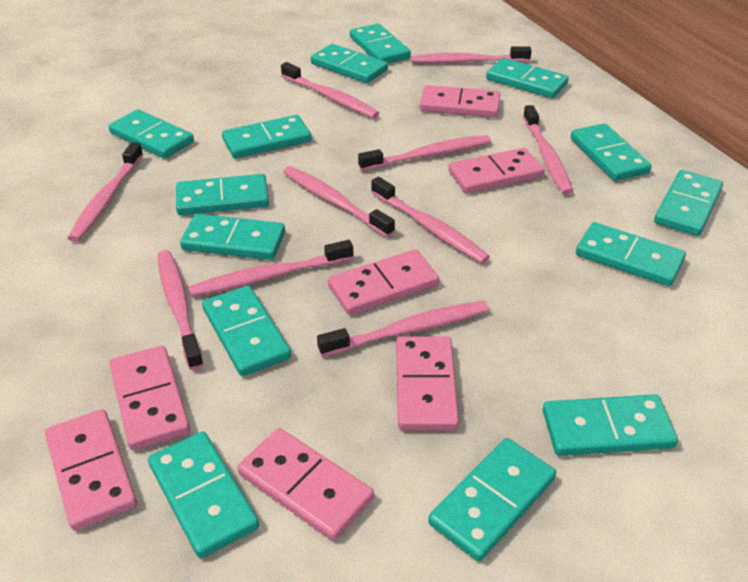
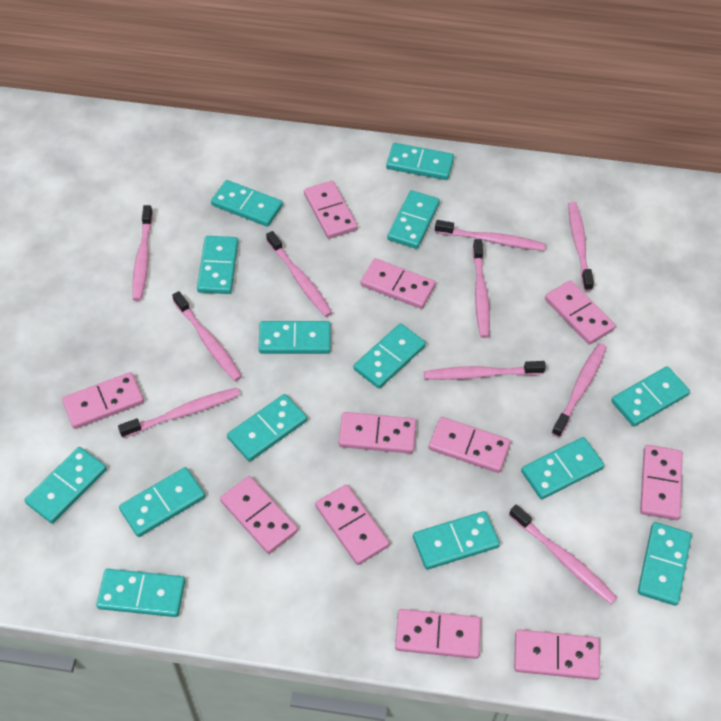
pink domino: 7 -> 11

